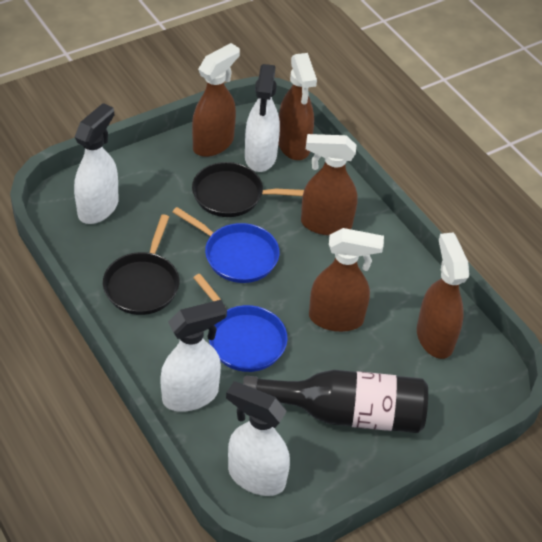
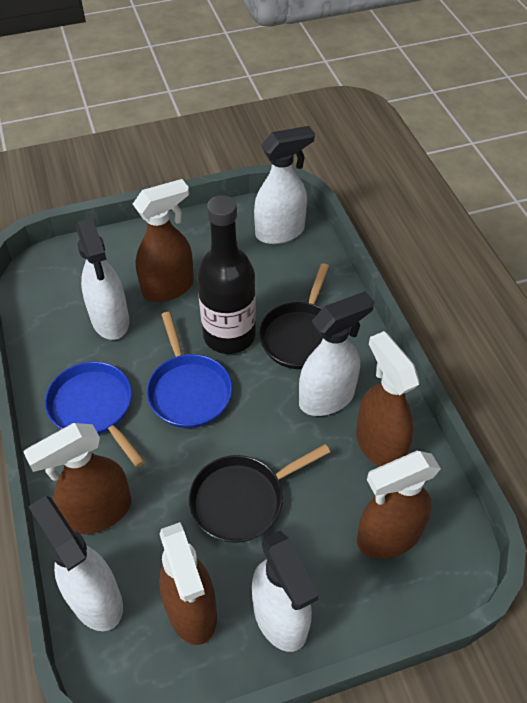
white spray bottle: 4 -> 5

